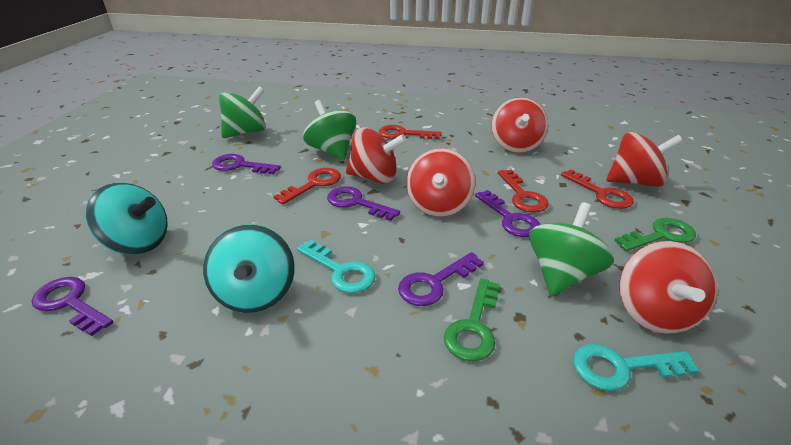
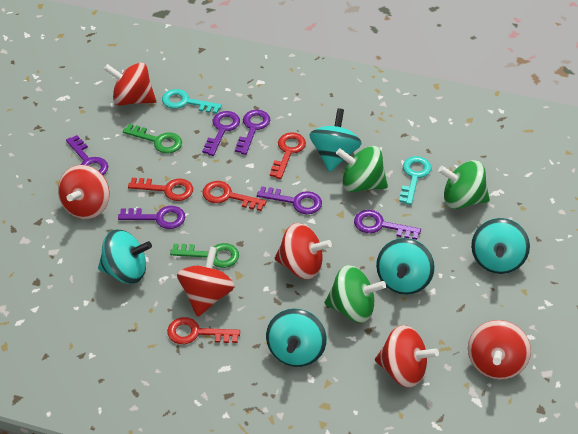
purple key: 5 -> 6
red spinning top: 5 -> 6
turquoise spinning top: 2 -> 5

